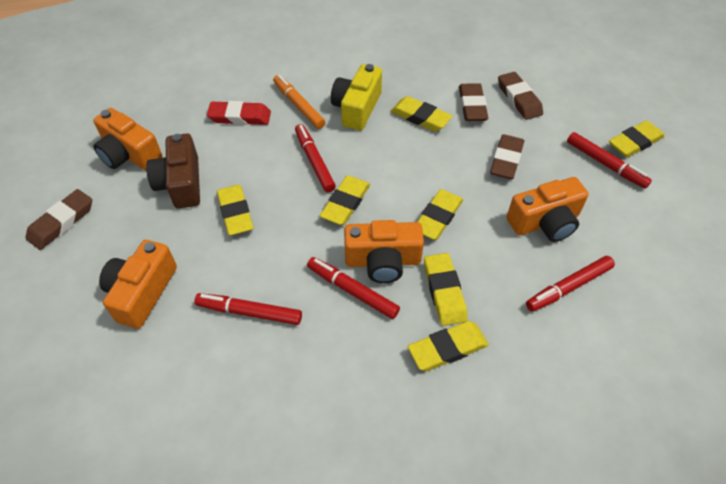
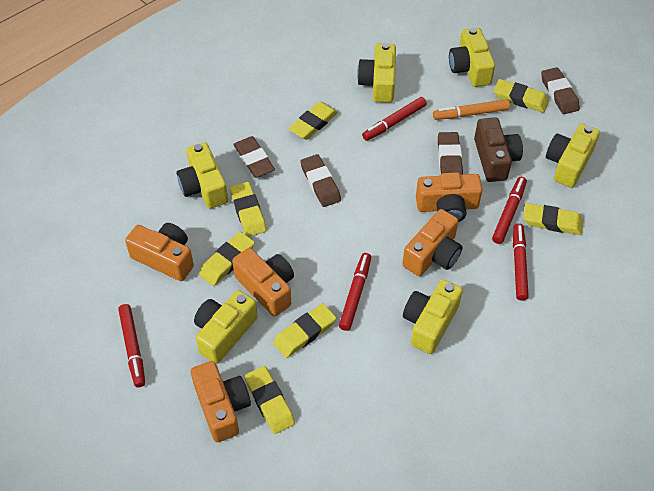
orange camera: 4 -> 5
red eraser: 1 -> 0
yellow camera: 1 -> 6

